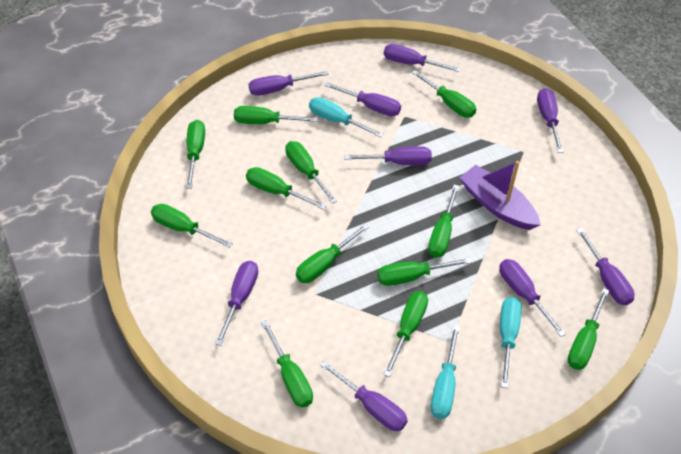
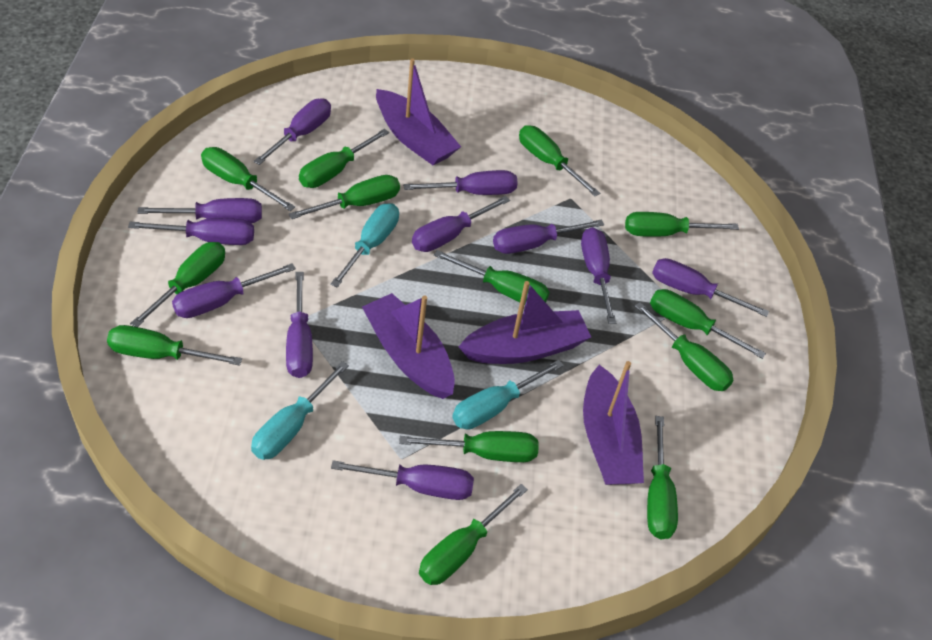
green screwdriver: 12 -> 13
purple boat: 1 -> 4
purple screwdriver: 9 -> 11

